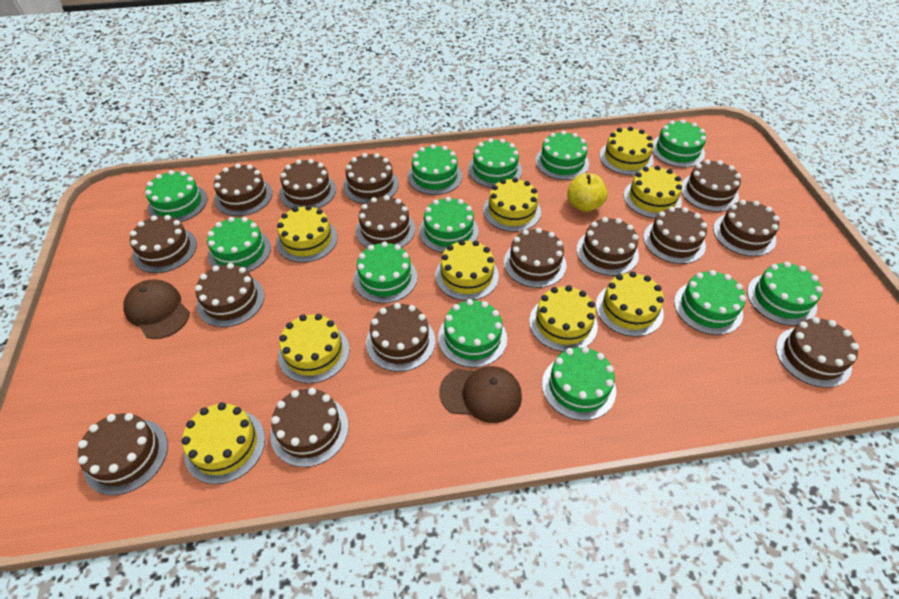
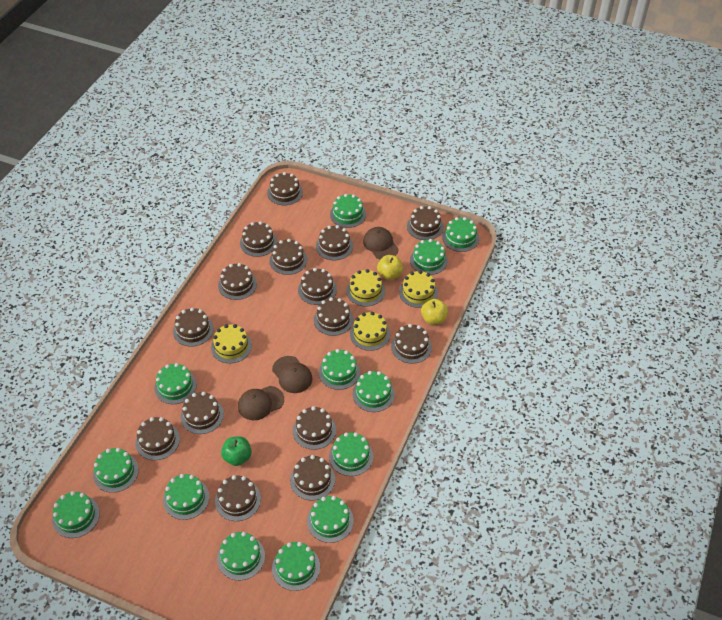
brown cap: 2 -> 3
green apple: 0 -> 1
green cake: 12 -> 13
yellow apple: 1 -> 2
yellow cake: 9 -> 4

